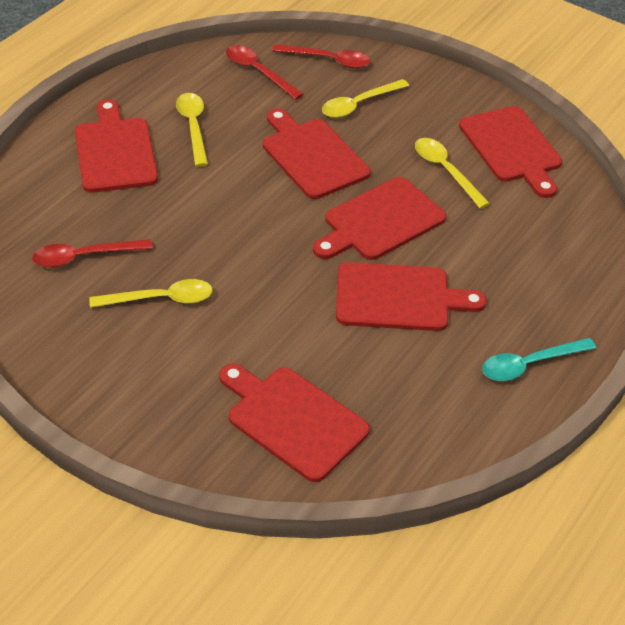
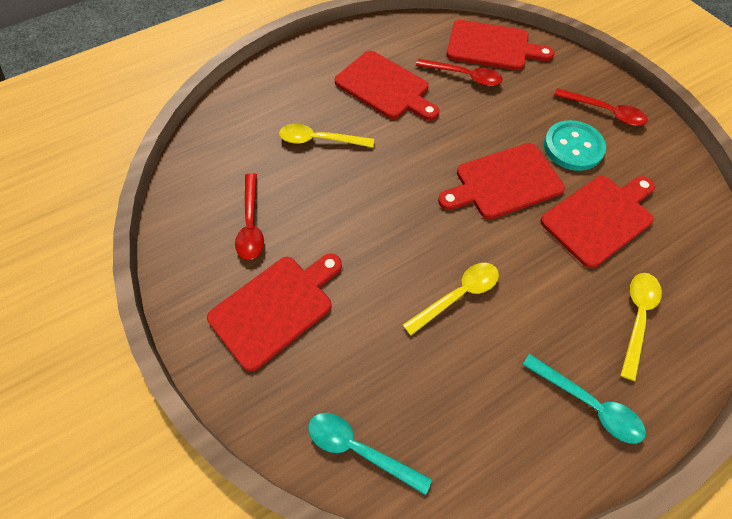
red cutting board: 6 -> 5
turquoise button: 0 -> 1
turquoise spoon: 1 -> 2
yellow spoon: 4 -> 3

